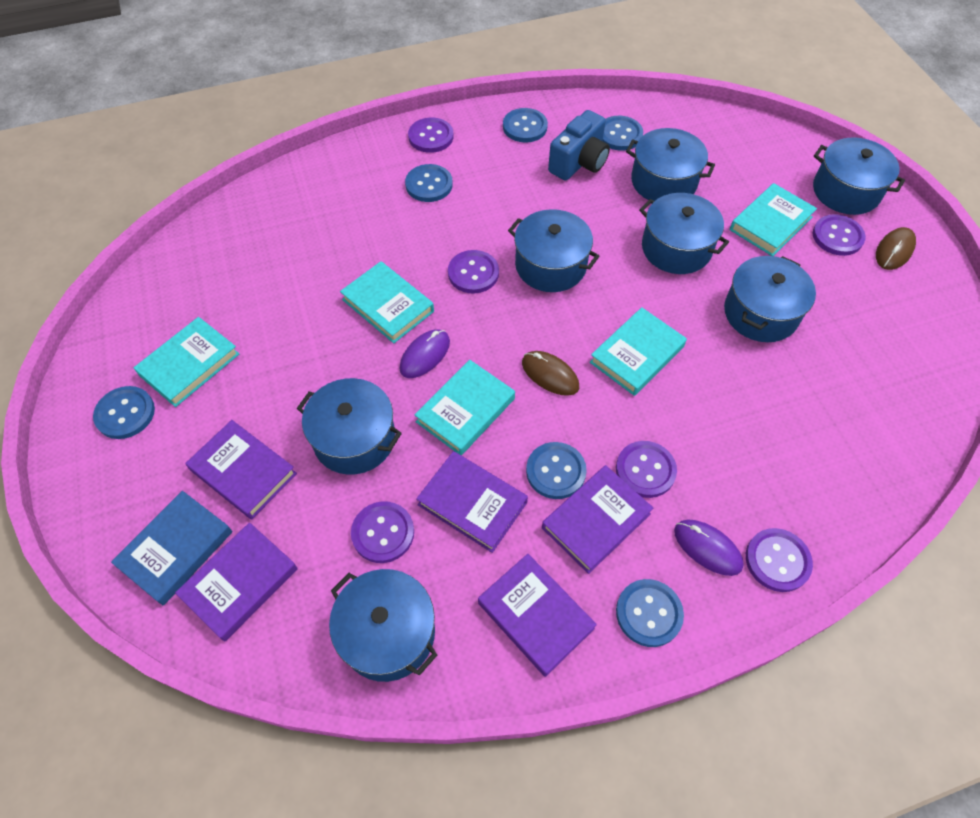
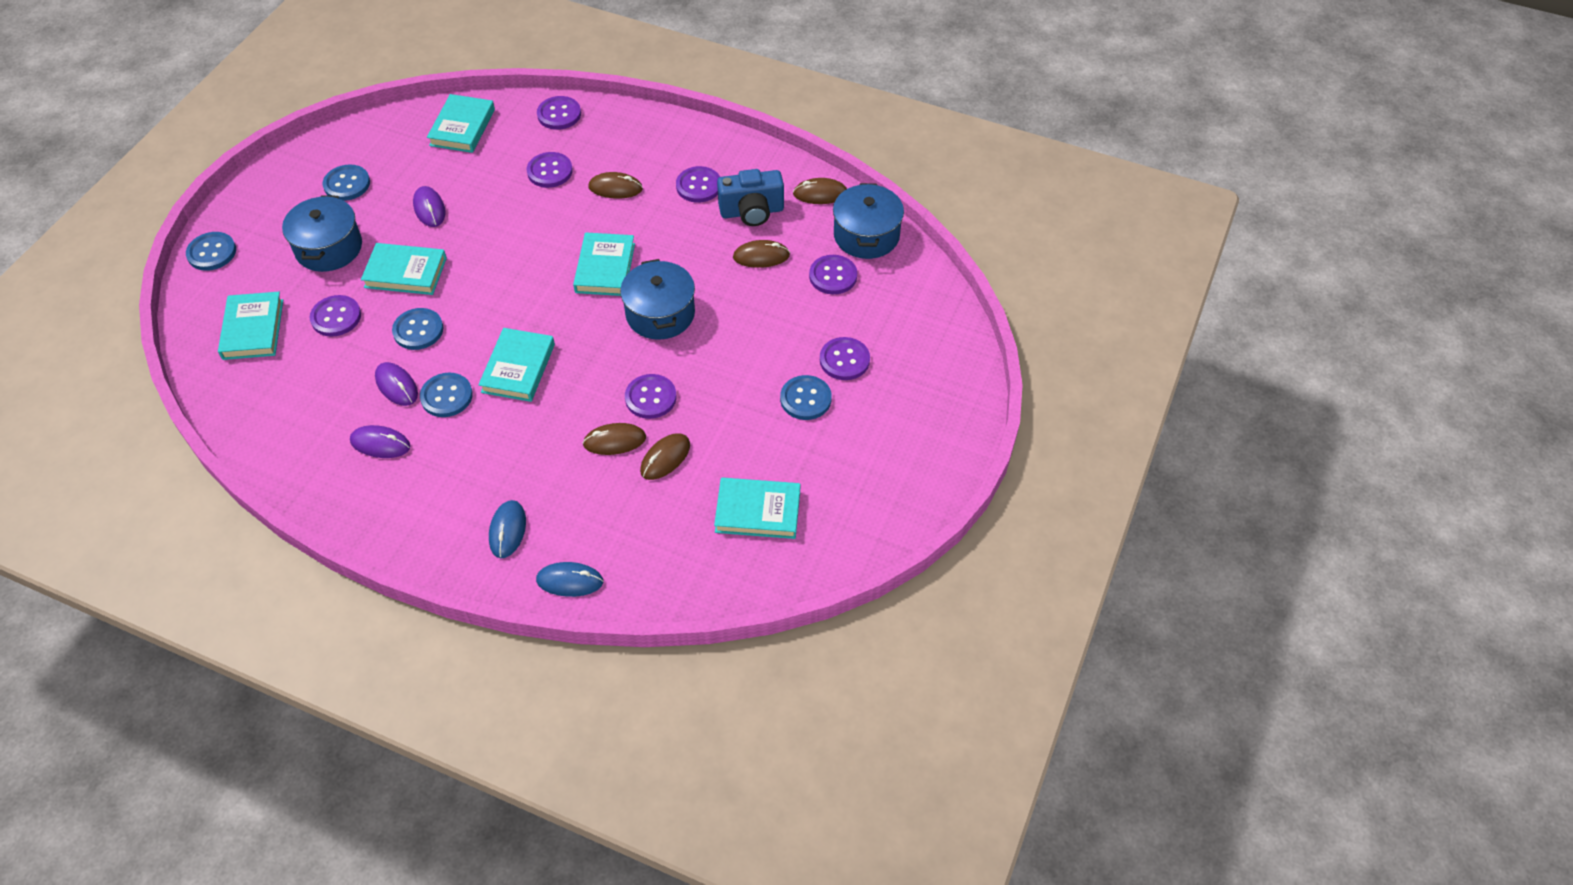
blue book: 1 -> 0
blue button: 6 -> 5
blue mouse: 0 -> 2
blue pot: 7 -> 3
brown mouse: 2 -> 5
purple book: 5 -> 0
purple button: 6 -> 7
purple mouse: 2 -> 3
turquoise book: 5 -> 6

